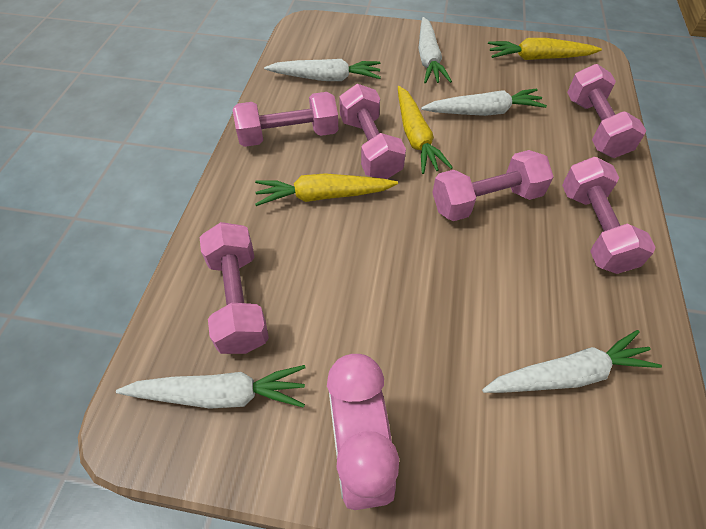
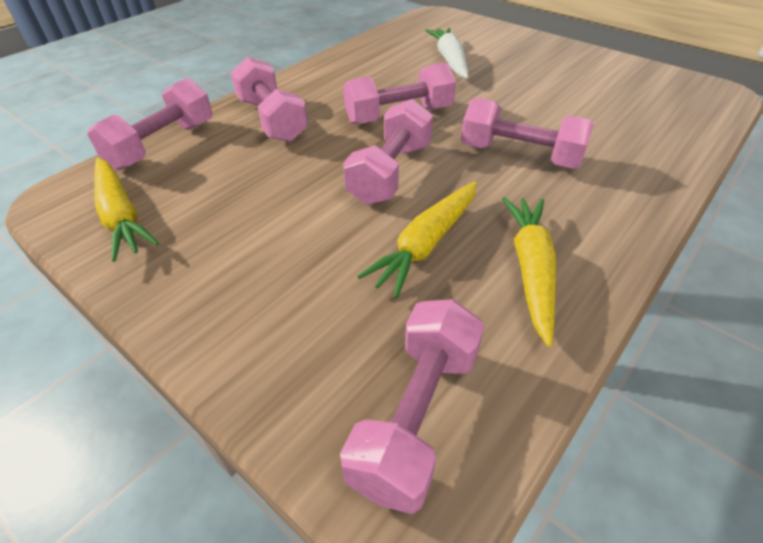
pink clock: 1 -> 0
white carrot: 5 -> 1

